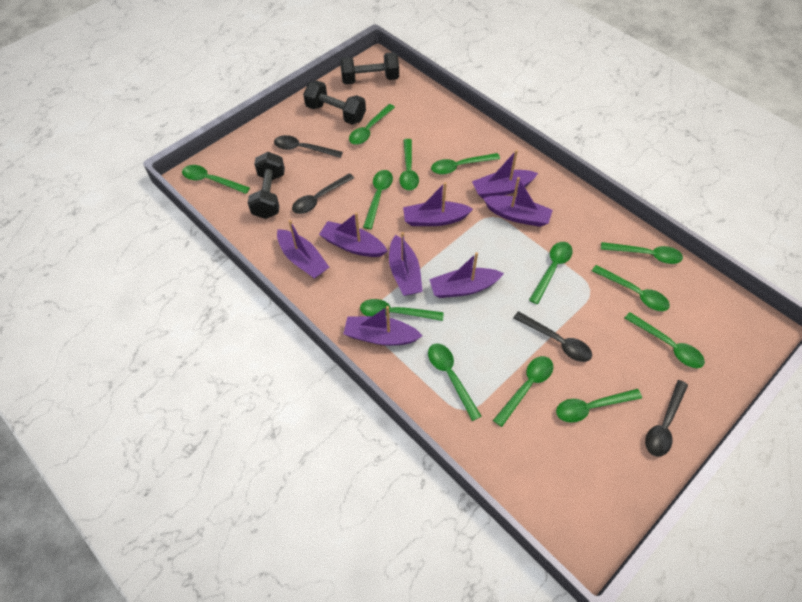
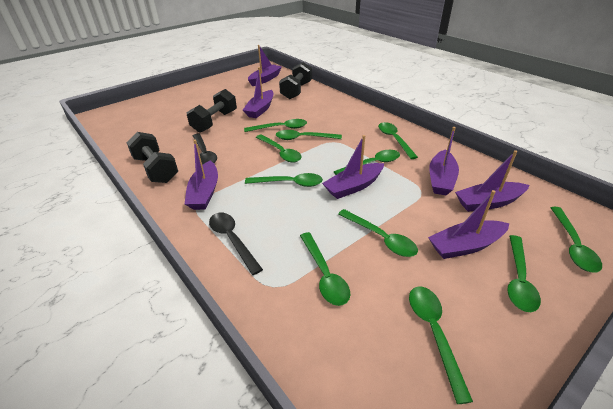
black spoon: 4 -> 2
green spoon: 13 -> 11
purple boat: 8 -> 7

